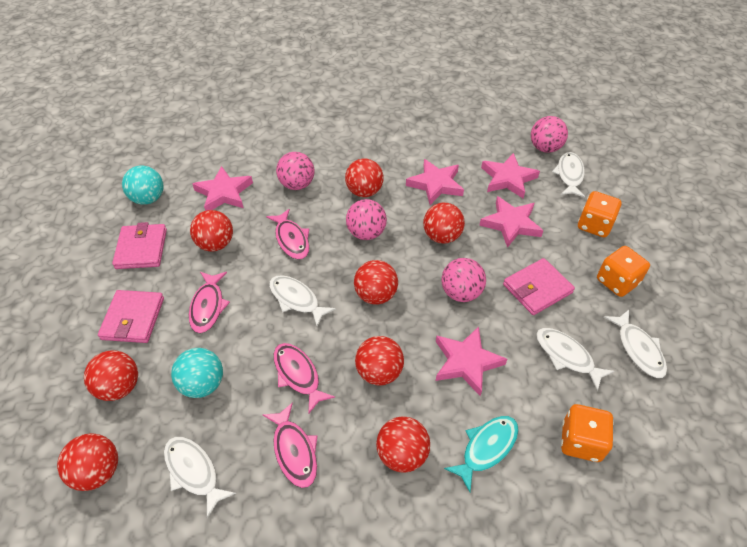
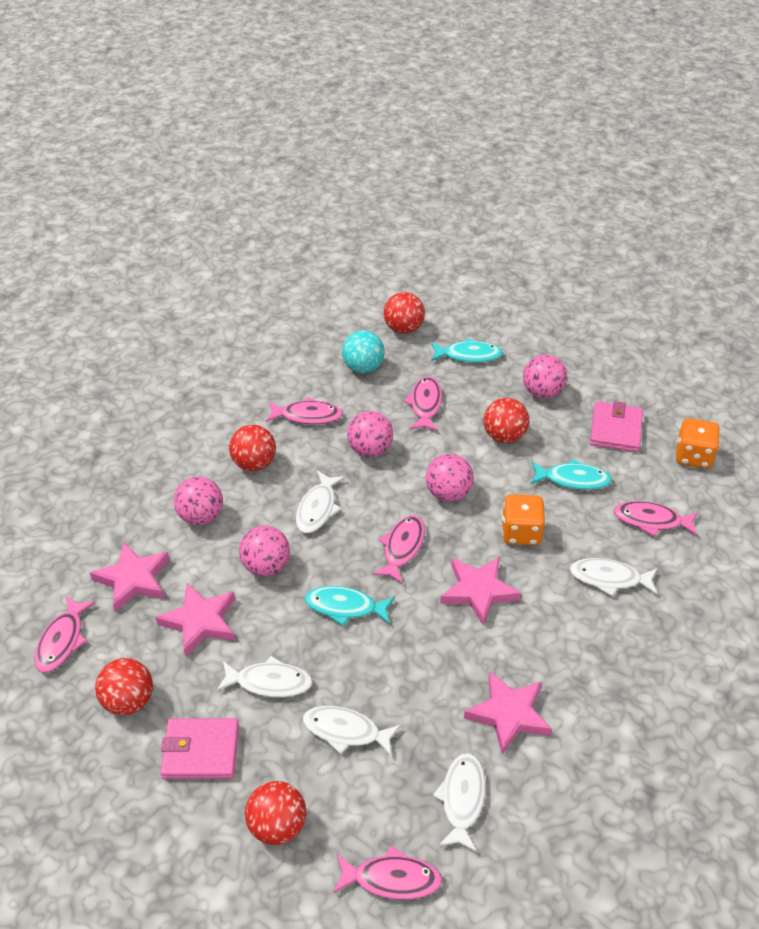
orange dice: 3 -> 2
pink ball: 4 -> 5
pink fish: 4 -> 6
pink star: 5 -> 4
pink wallet: 3 -> 2
red ball: 8 -> 5
turquoise ball: 2 -> 1
turquoise fish: 1 -> 3

